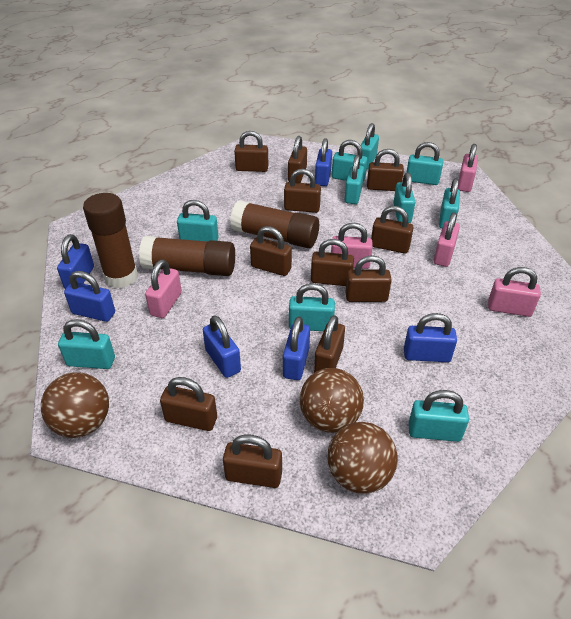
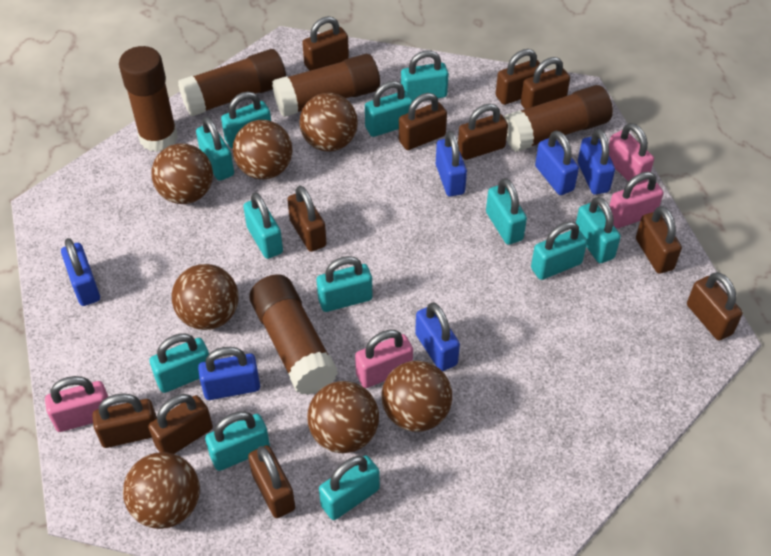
brown ball: 3 -> 7
brown glue stick: 3 -> 5
pink padlock: 5 -> 4
turquoise padlock: 10 -> 12

